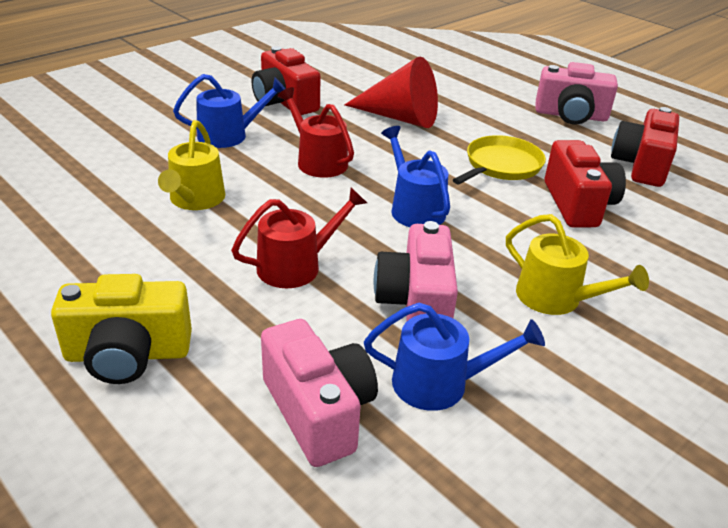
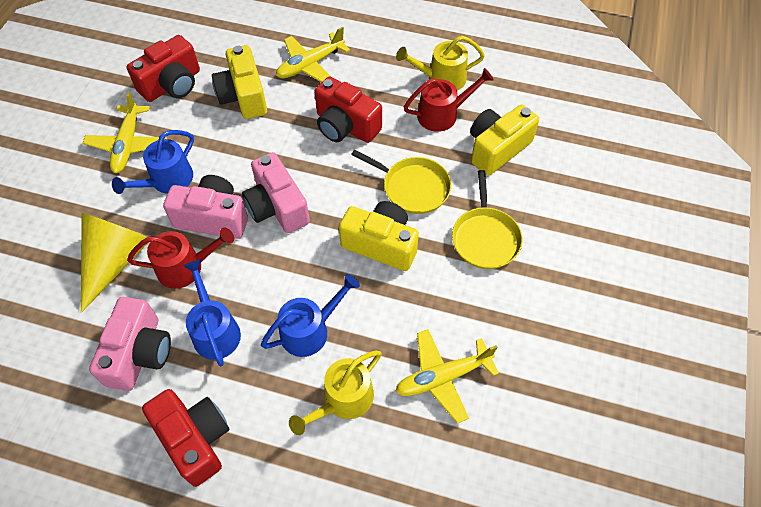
red cone: 1 -> 0
yellow camera: 1 -> 3
yellow cone: 0 -> 1
yellow pan: 1 -> 2
yellow plane: 0 -> 3

